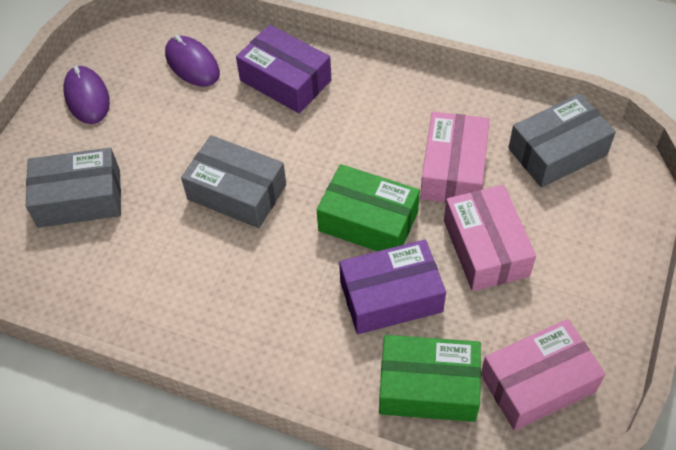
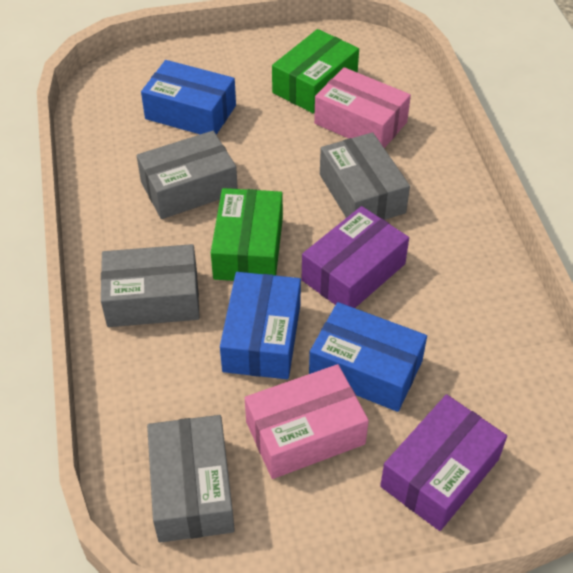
blue box: 0 -> 3
grey box: 3 -> 4
pink box: 3 -> 2
purple mouse: 2 -> 0

